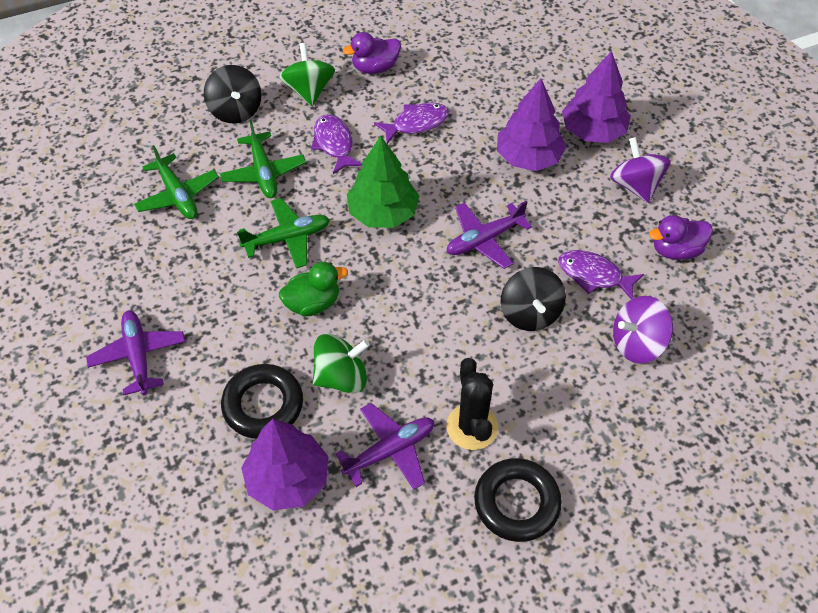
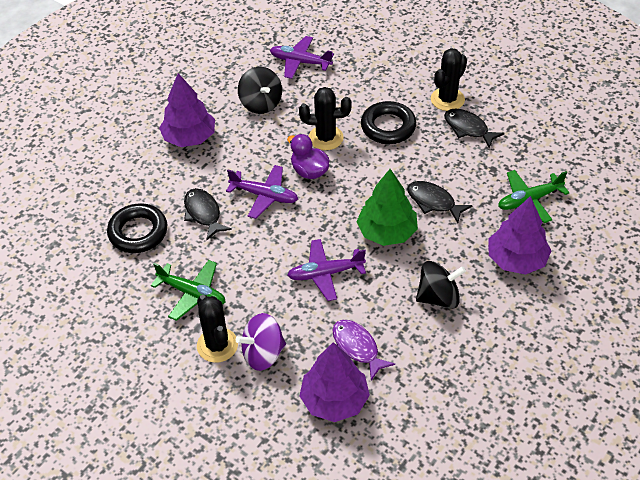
black cactus: 1 -> 3
black fish: 0 -> 3
green duck: 1 -> 0
green plane: 3 -> 2
green spinning top: 2 -> 0
purple duck: 2 -> 1
purple fish: 3 -> 1
purple spinning top: 2 -> 1

